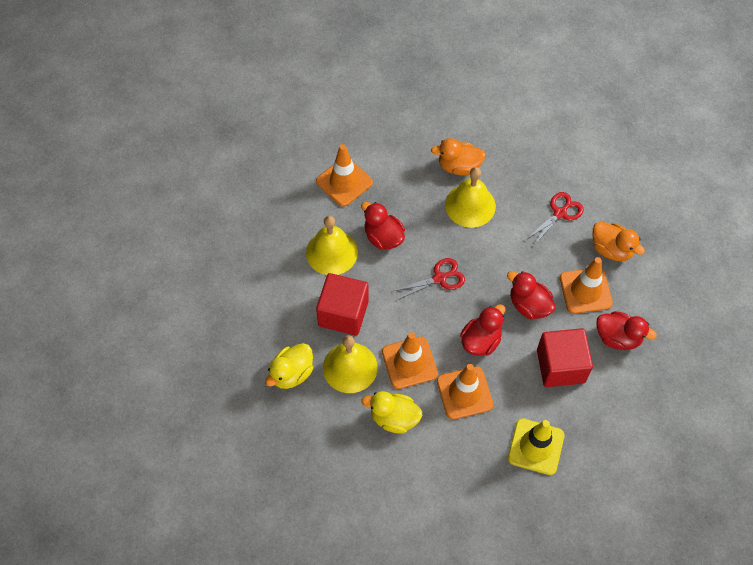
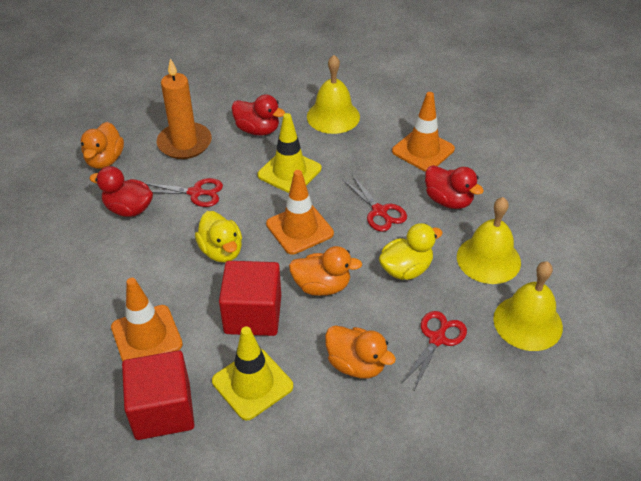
orange candle: 0 -> 1
orange duck: 2 -> 3
orange traffic cone: 4 -> 3
red duck: 4 -> 3
red scissors: 2 -> 3
yellow traffic cone: 1 -> 2

